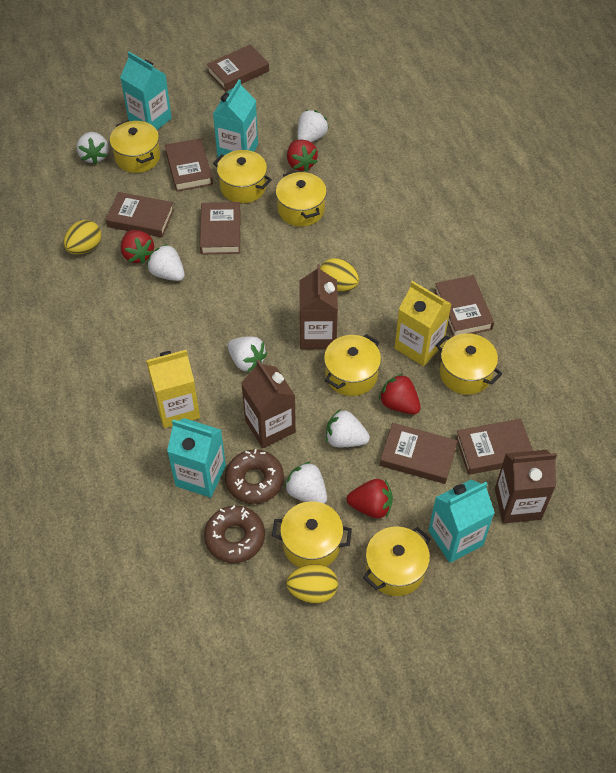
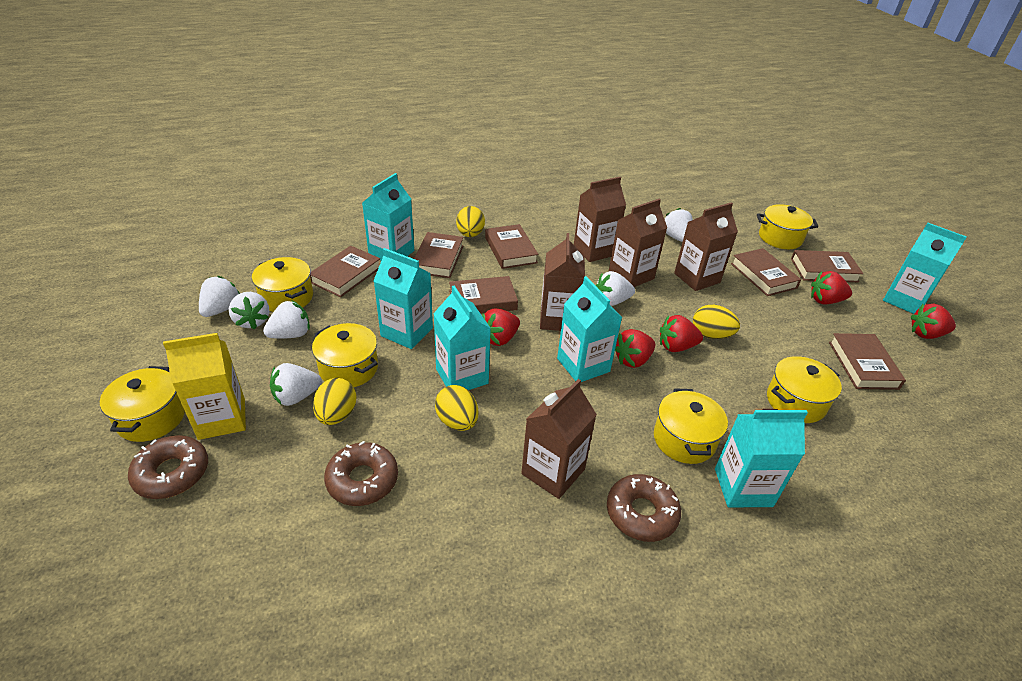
brown carton: 3 -> 5
brown donut: 2 -> 3
red strawberry: 4 -> 5
turquoise carton: 4 -> 6
yellow carton: 2 -> 1
yellow egg: 3 -> 4
yellow pot: 7 -> 6

